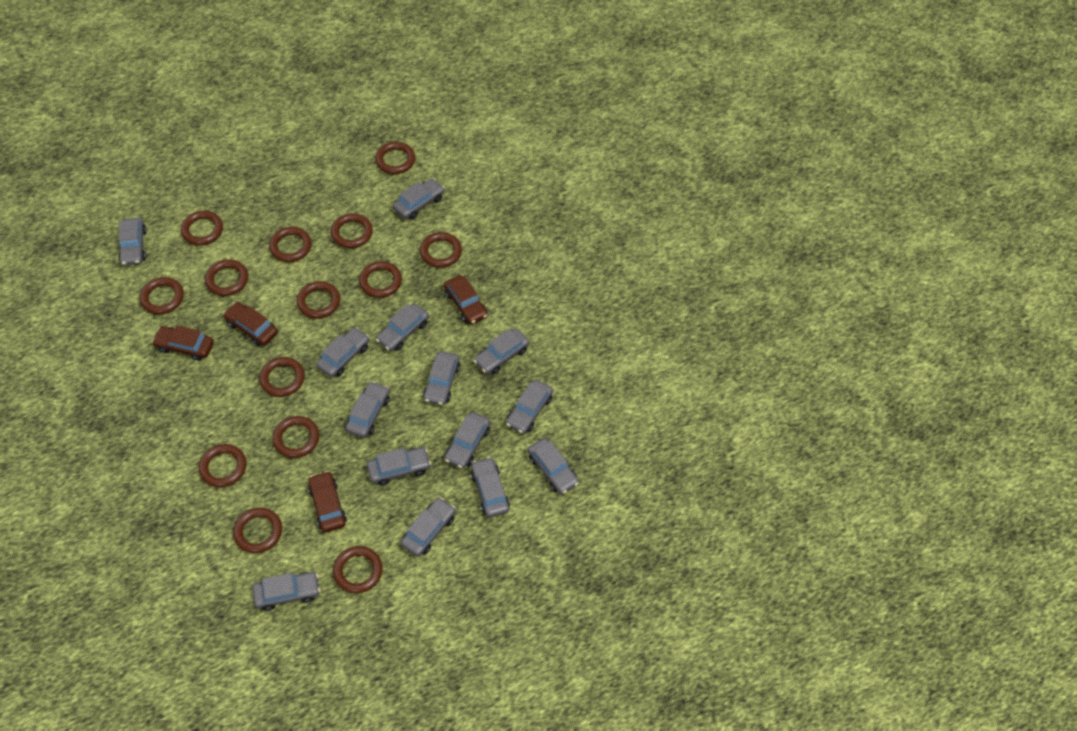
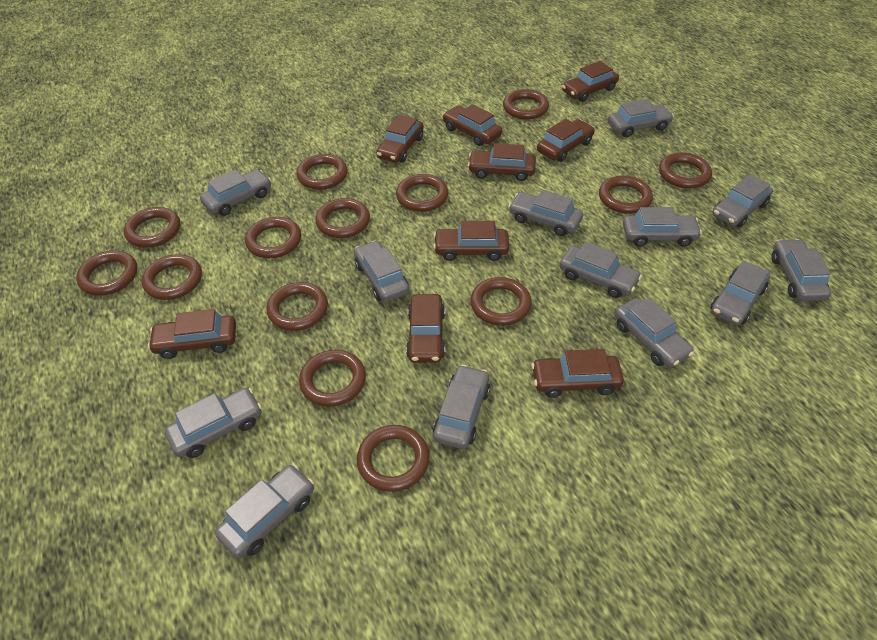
brown car: 4 -> 9
grey car: 14 -> 13

